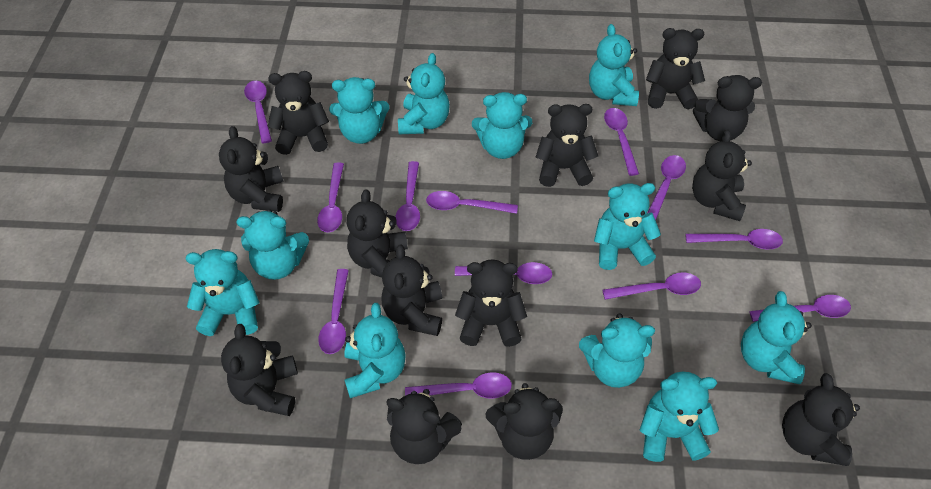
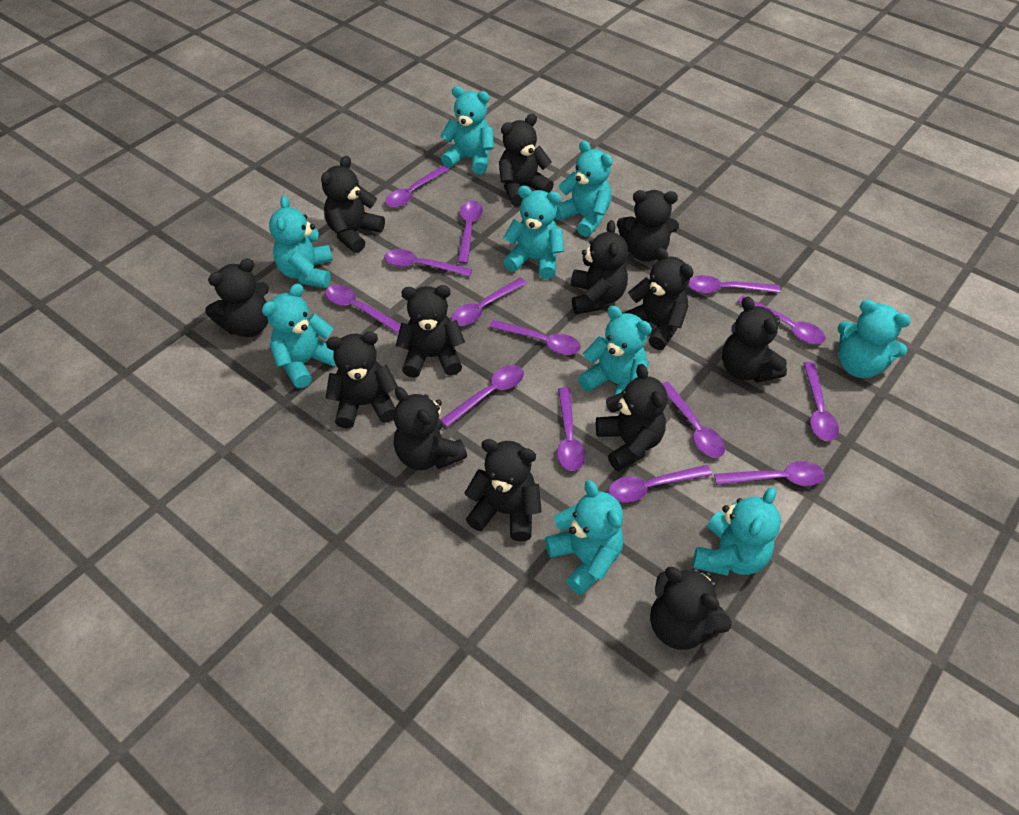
purple spoon: 12 -> 14
turquoise teddy bear: 11 -> 9

